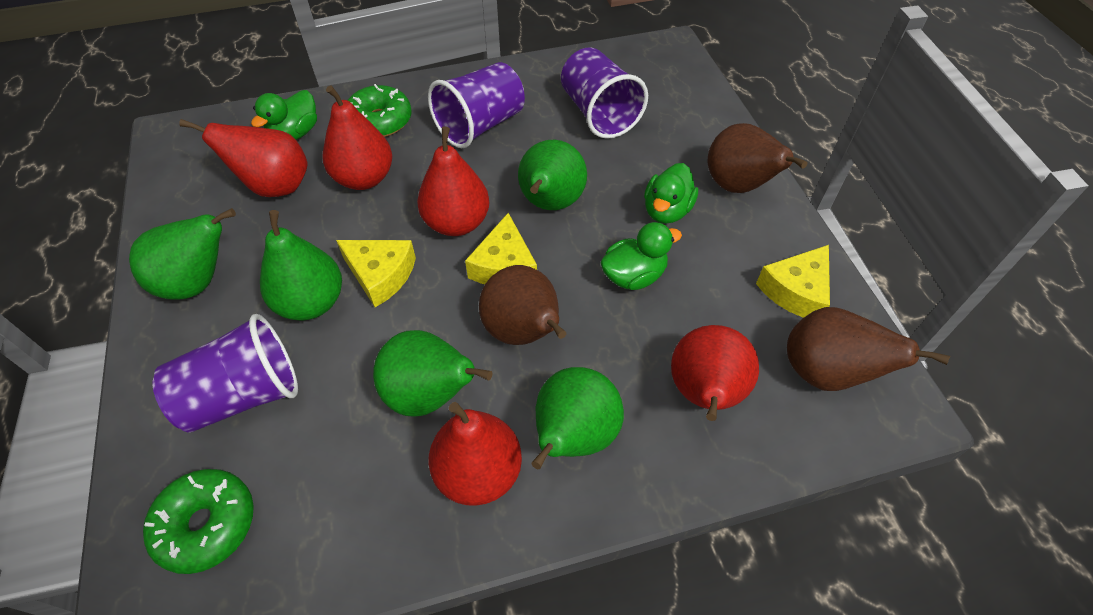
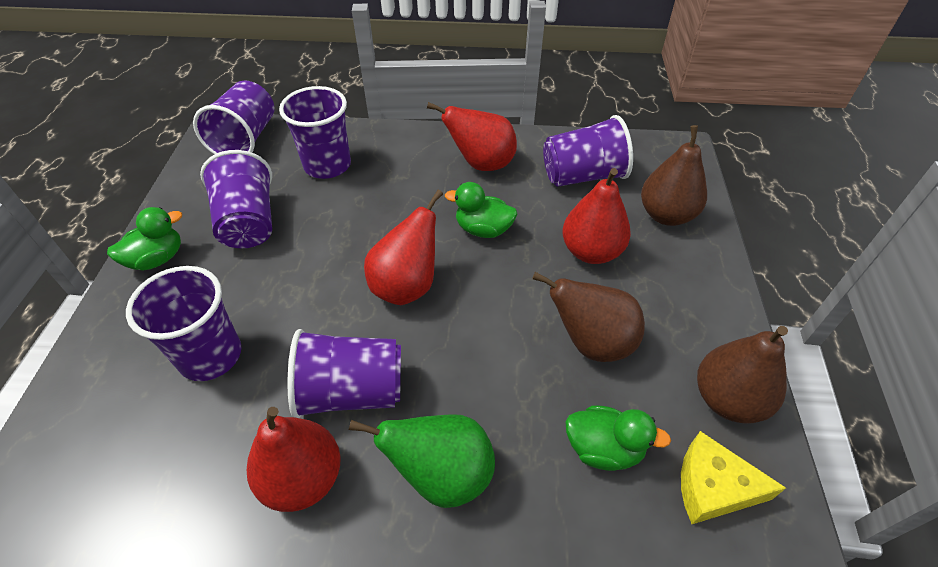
green donut: 2 -> 0
green pear: 5 -> 1
purple cup: 3 -> 6
red pear: 5 -> 4
yellow cheese: 3 -> 1

